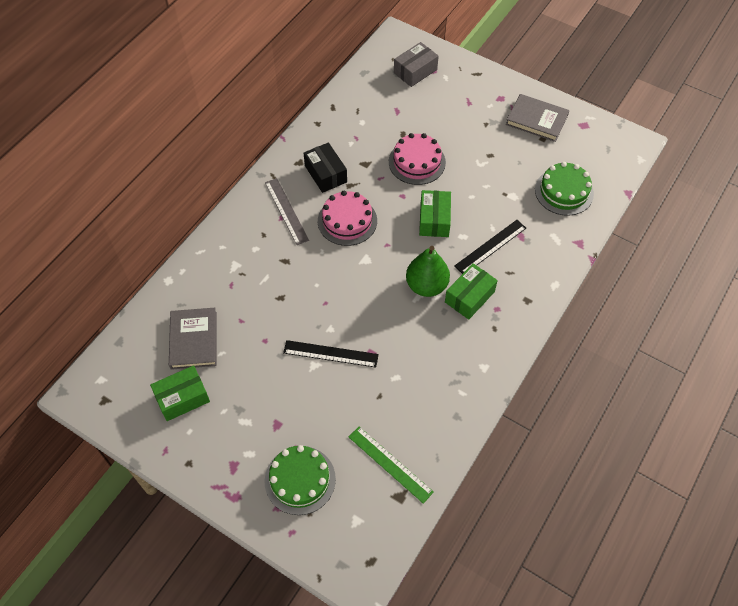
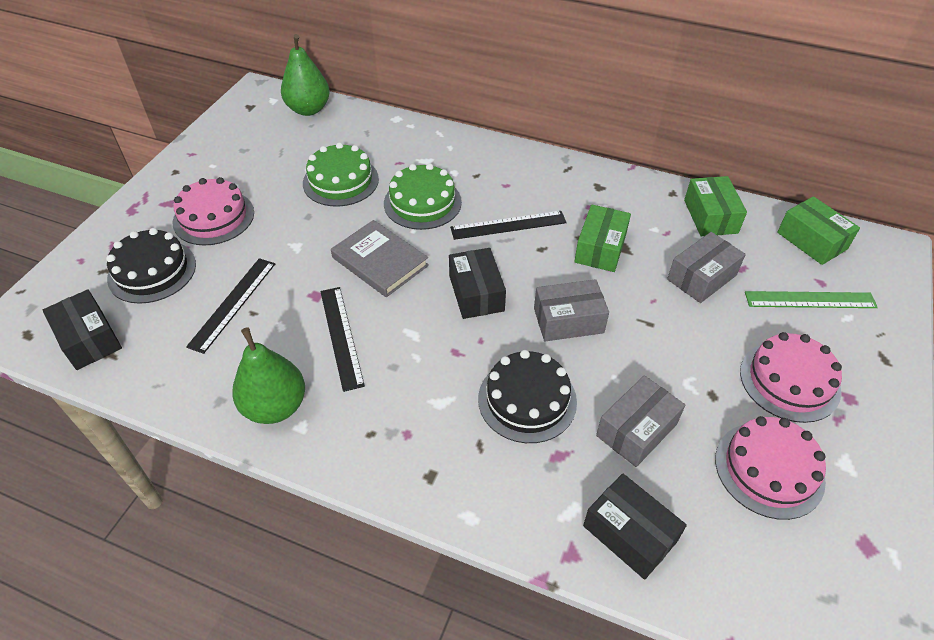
black box: 1 -> 3
black cake: 0 -> 2
black ruler: 2 -> 3
green pear: 1 -> 2
grey book: 2 -> 1
grey box: 1 -> 3
grey ruler: 1 -> 0
pink cake: 2 -> 3

